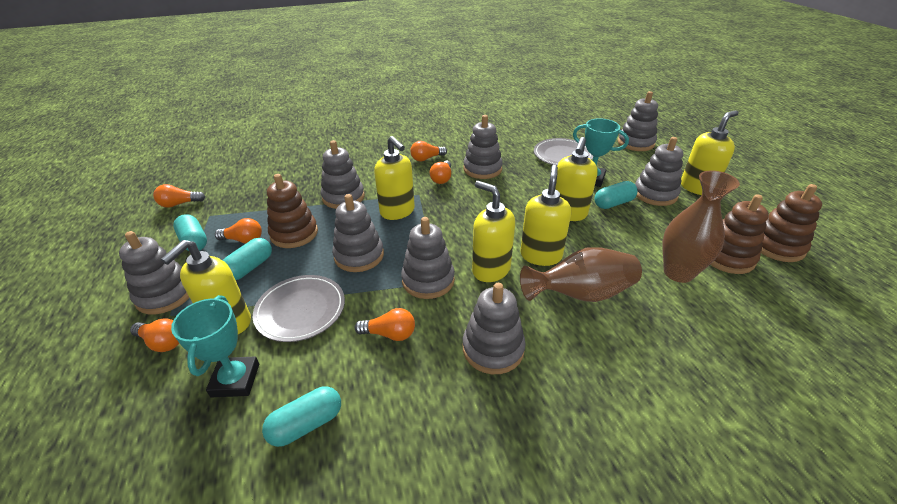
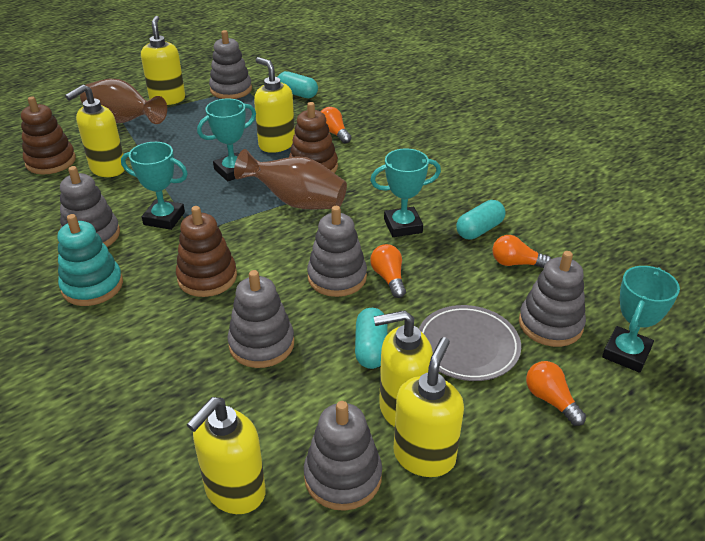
grey plate: 2 -> 1
grey stacking toy: 8 -> 6
orange light bulb: 6 -> 4
turquoise capsule: 4 -> 3
turquoise stacking toy: 0 -> 1
turquoise trophy: 2 -> 4

